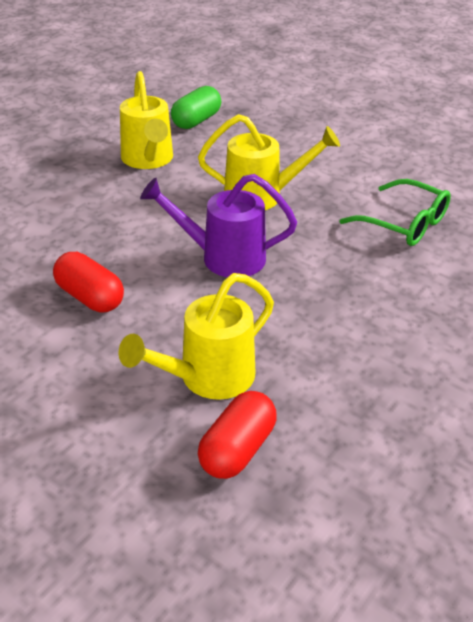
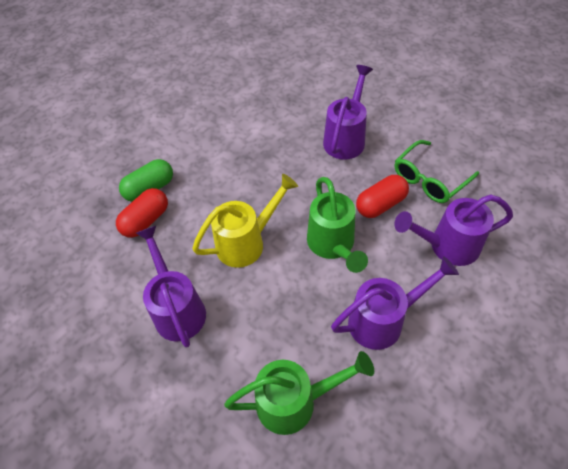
green watering can: 0 -> 2
purple watering can: 1 -> 4
yellow watering can: 3 -> 1

